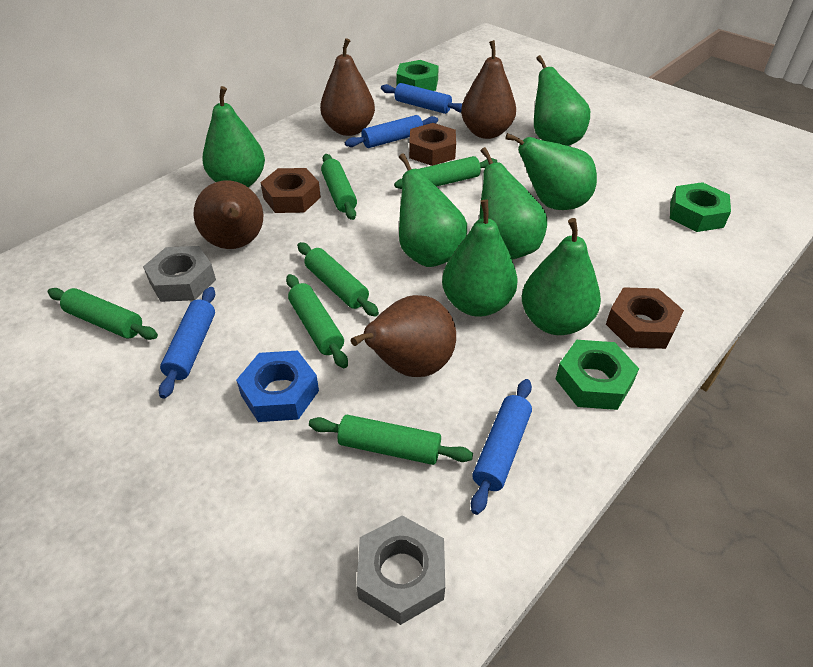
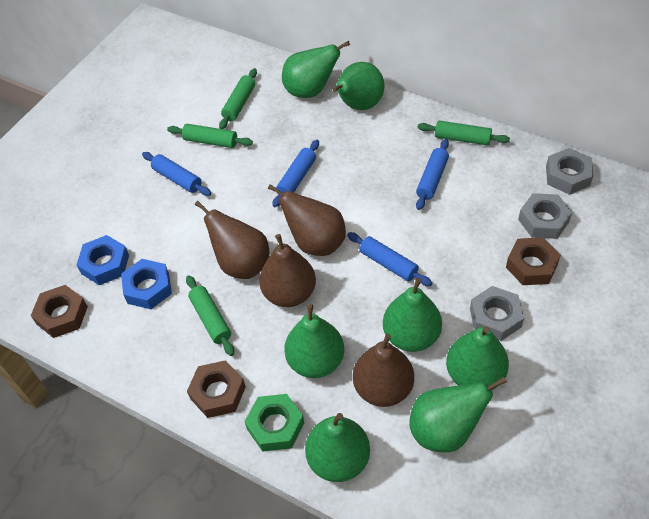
blue nut: 1 -> 2
green nut: 3 -> 1
green rolling pin: 6 -> 4
grey nut: 2 -> 3

